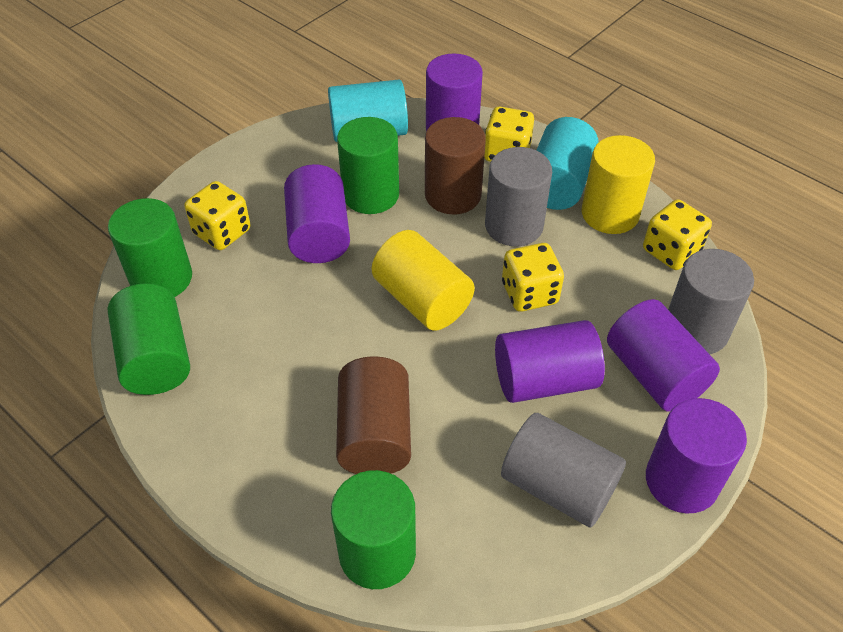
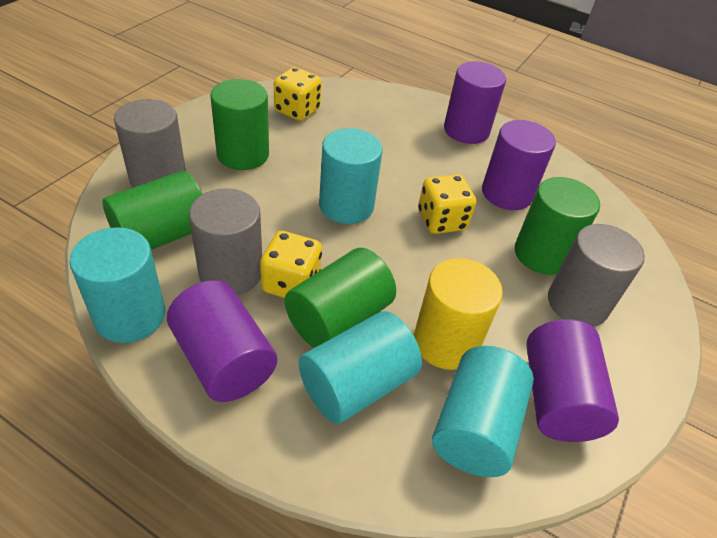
brown cylinder: 2 -> 0
purple cylinder: 5 -> 4
turquoise cylinder: 2 -> 4
yellow cylinder: 2 -> 1
yellow dice: 4 -> 3

